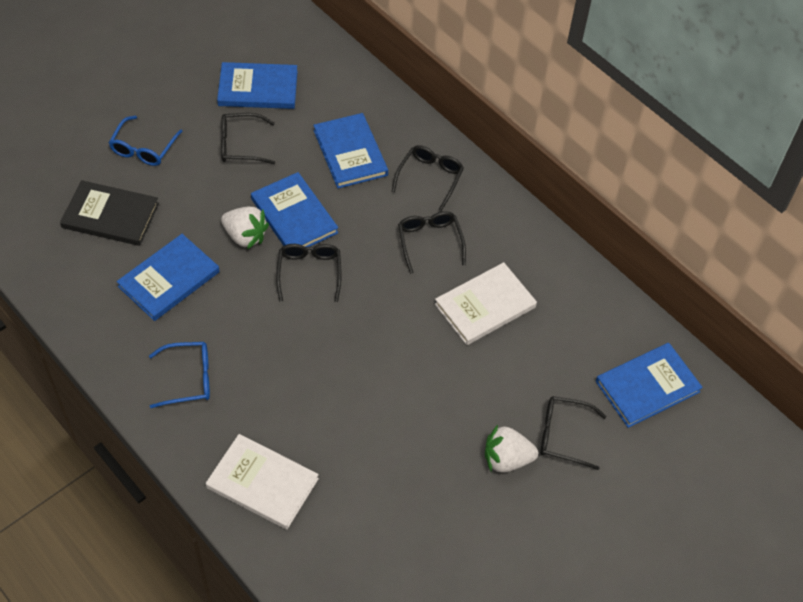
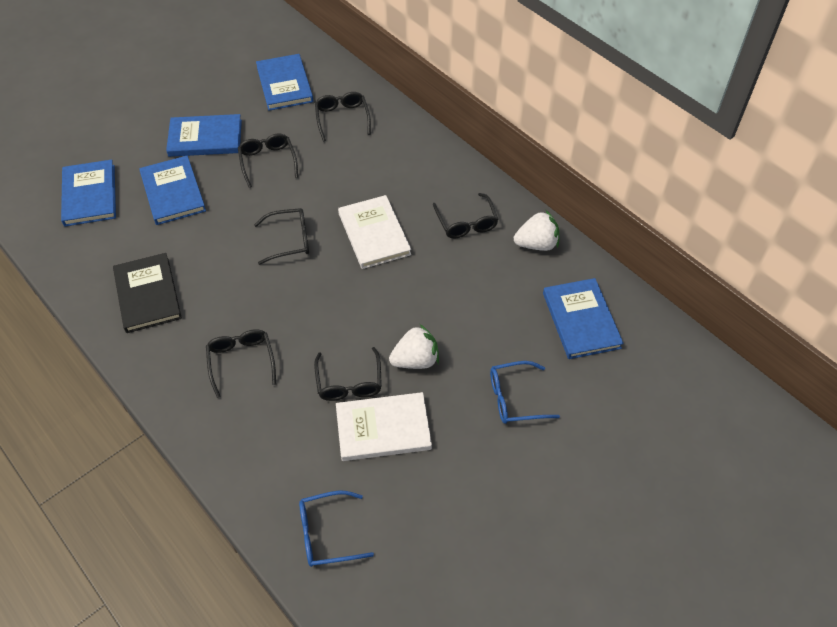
black glasses: 5 -> 6

